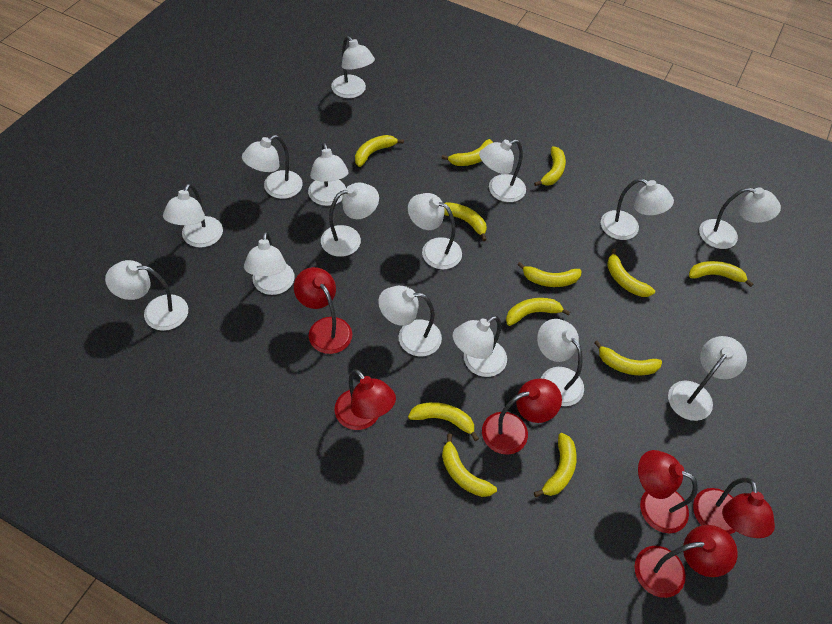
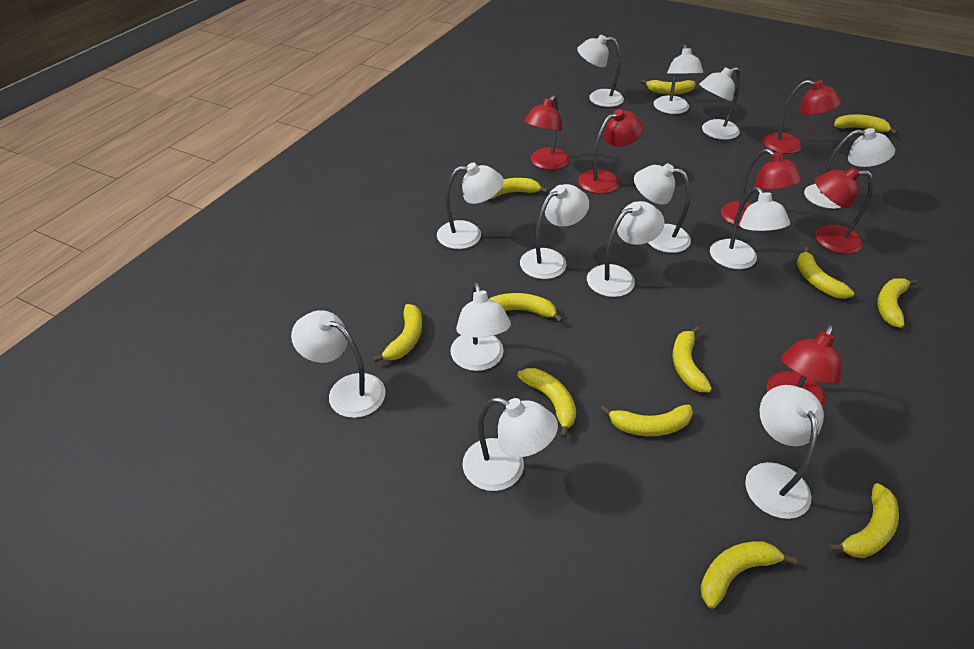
white lamp: 15 -> 13

